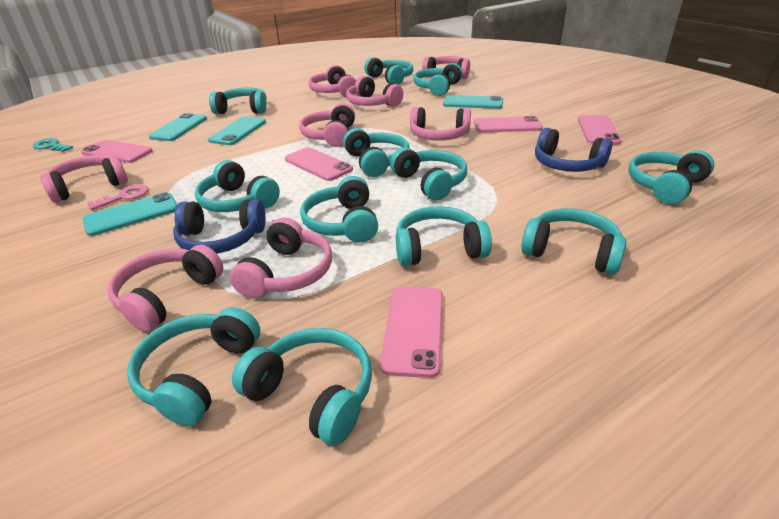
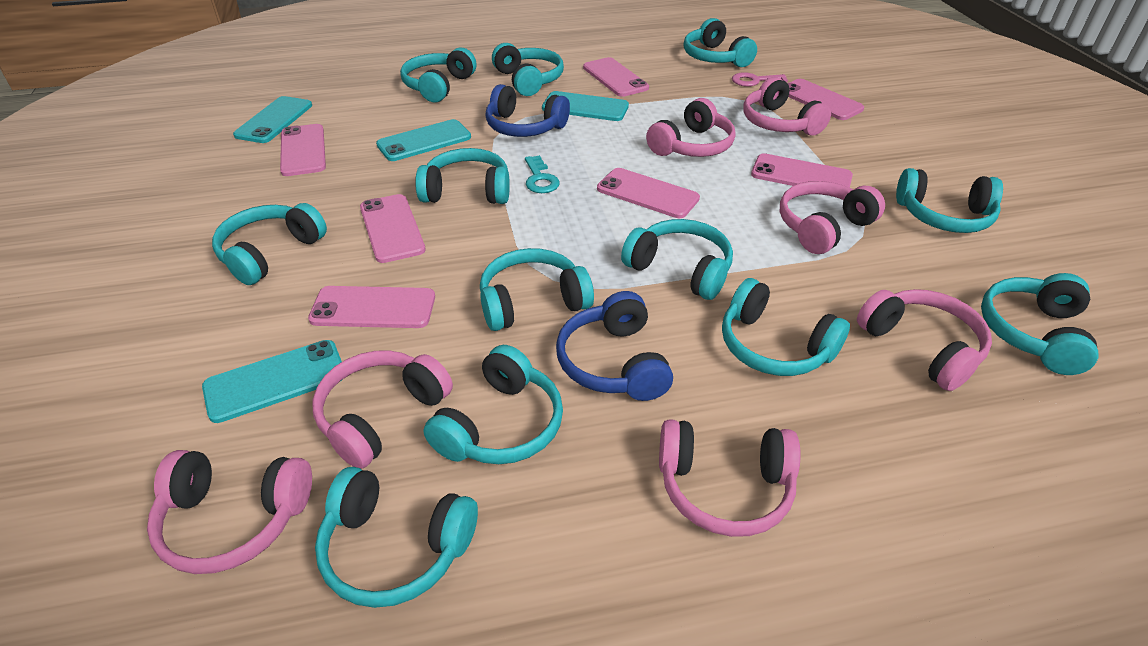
pink headphones: 8 -> 7
pink phone: 5 -> 7

